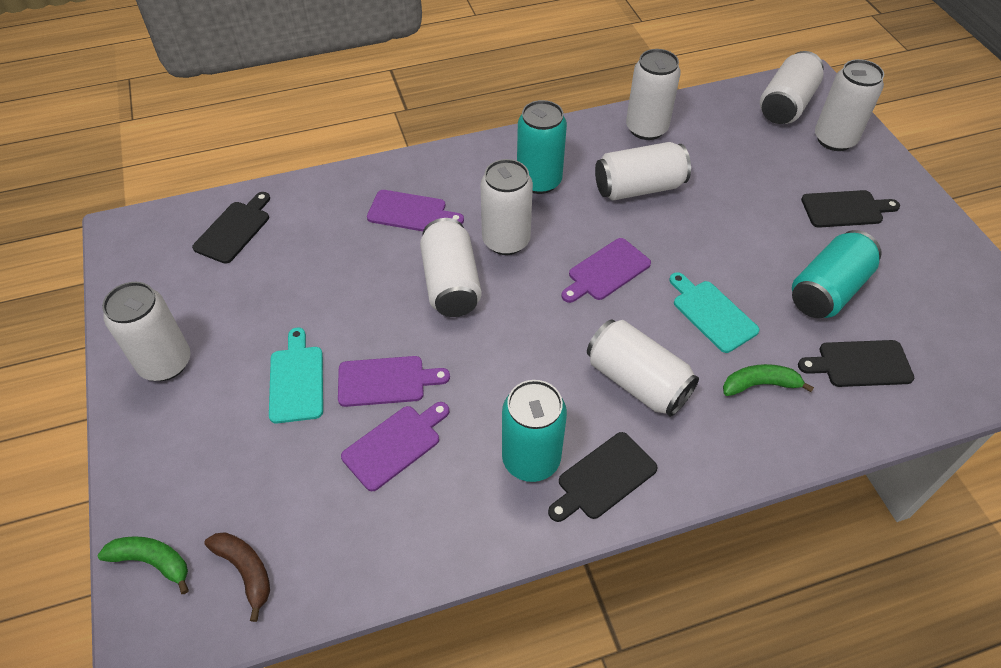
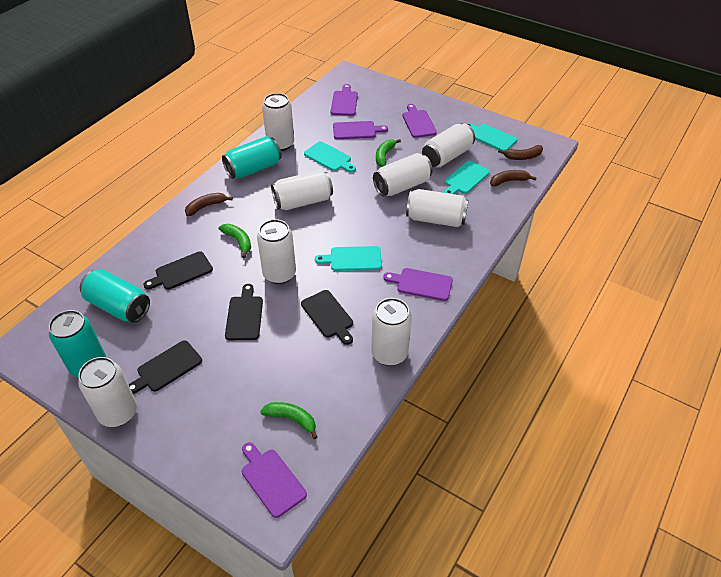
brown banana: 1 -> 3
green banana: 2 -> 3
purple cutting board: 4 -> 5
turquoise cutting board: 2 -> 4

